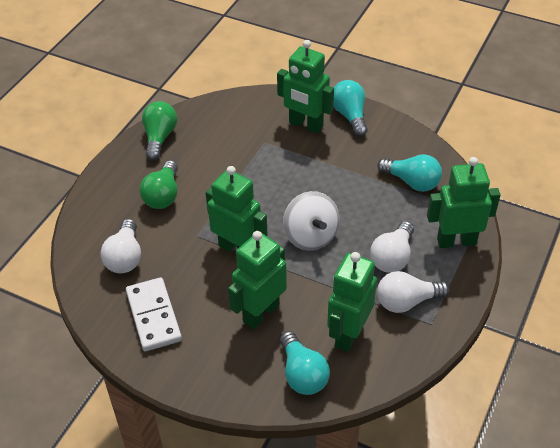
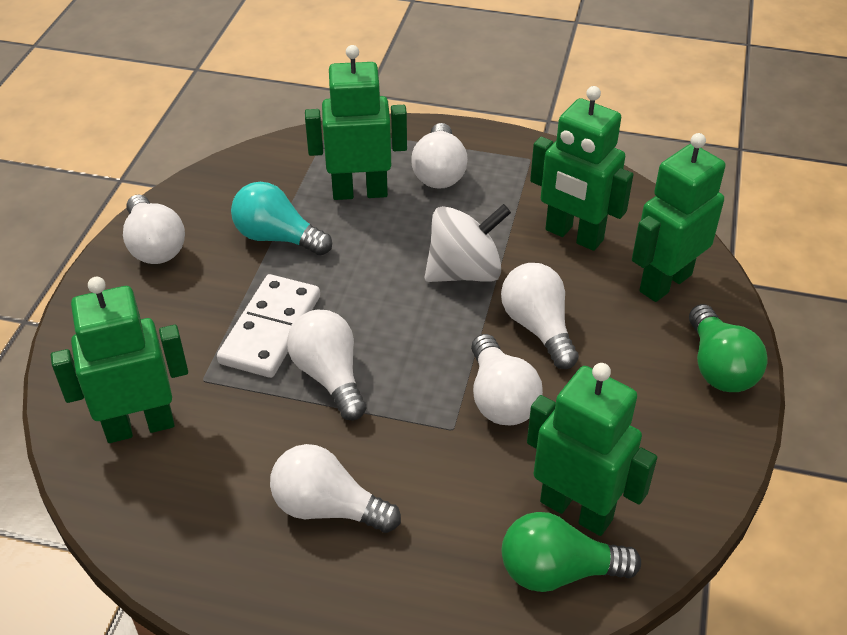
turquoise light bulb: 3 -> 1
white light bulb: 3 -> 6

